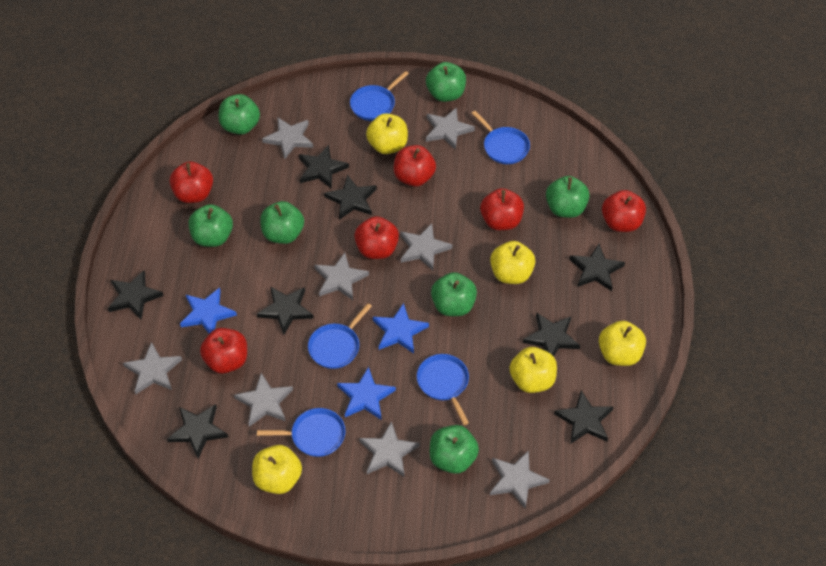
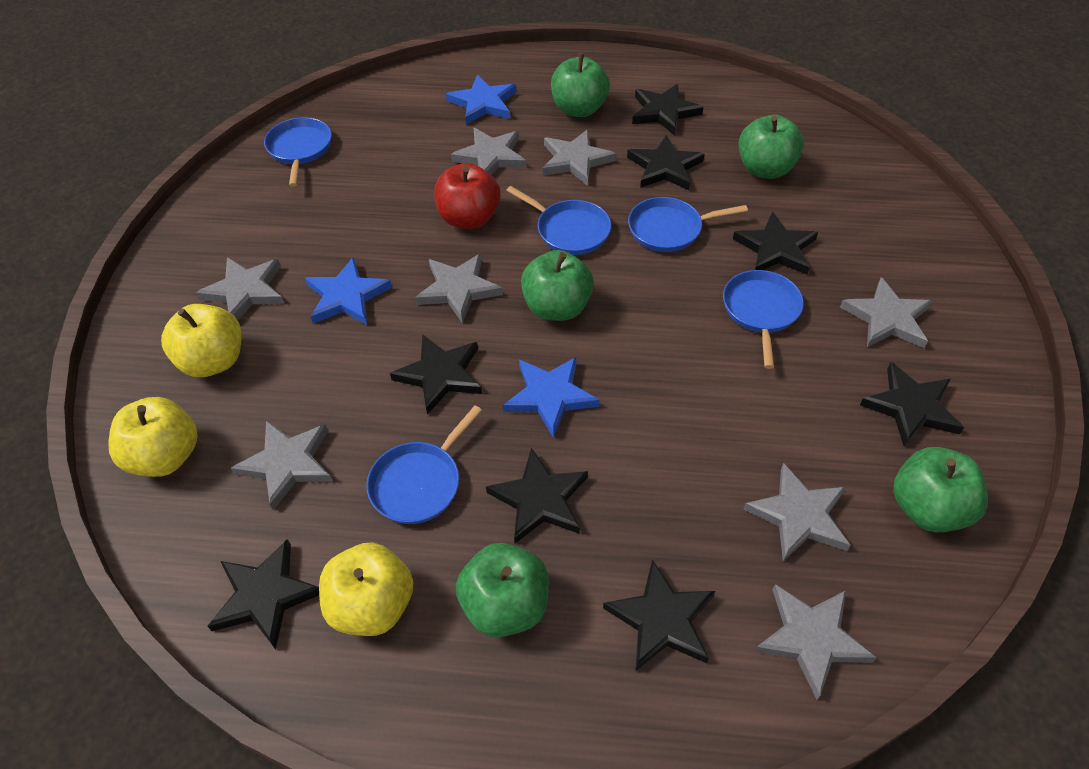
green apple: 7 -> 5
red apple: 6 -> 1
yellow apple: 5 -> 3

